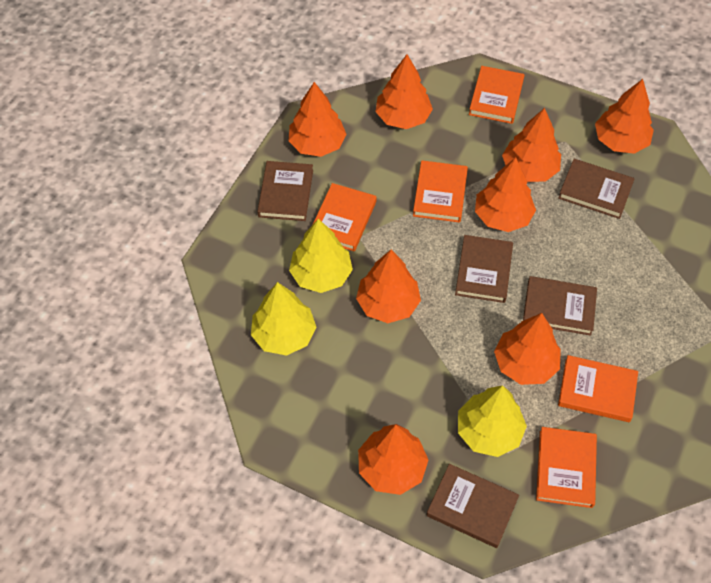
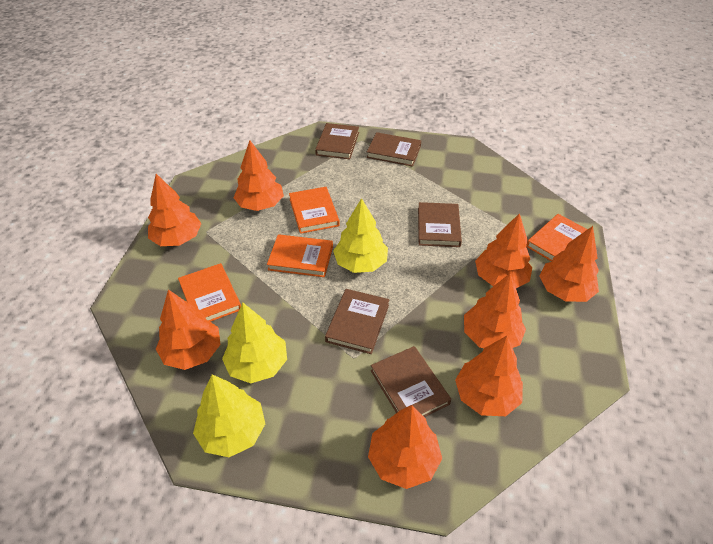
orange book: 5 -> 4

